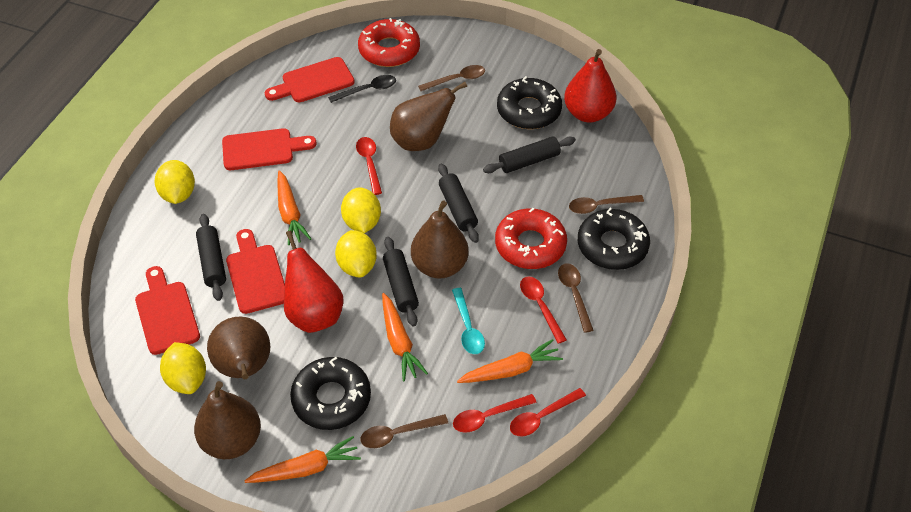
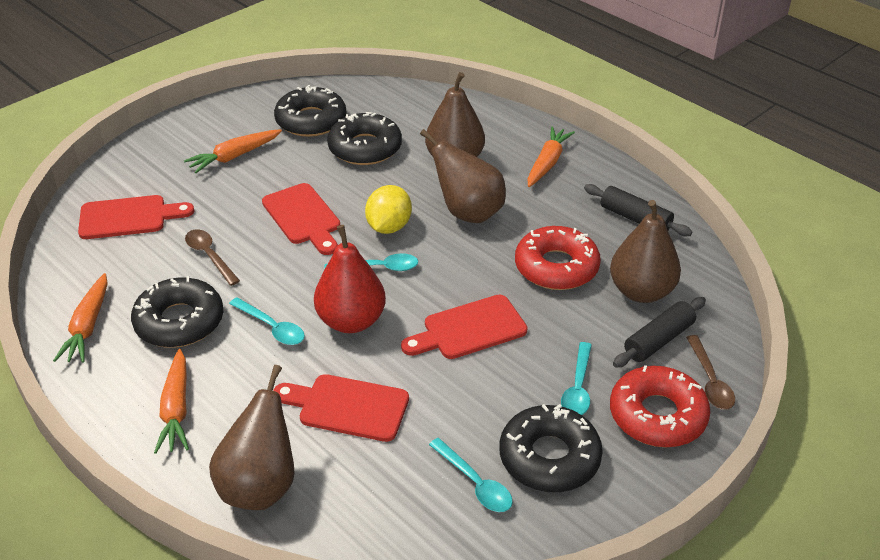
black donut: 3 -> 4
black rolling pin: 4 -> 2
black spoon: 1 -> 0
brown spoon: 4 -> 2
red pear: 2 -> 1
red spoon: 4 -> 0
turquoise spoon: 1 -> 4
yellow lemon: 4 -> 1

